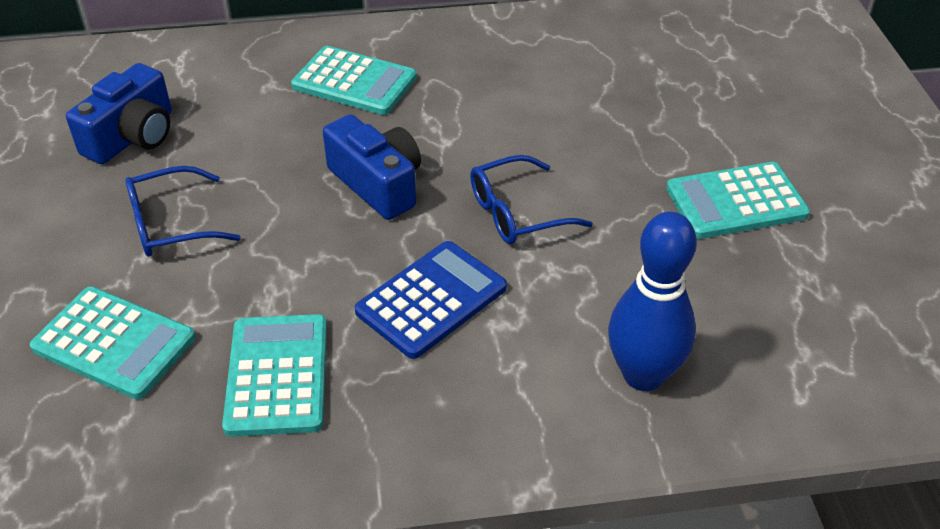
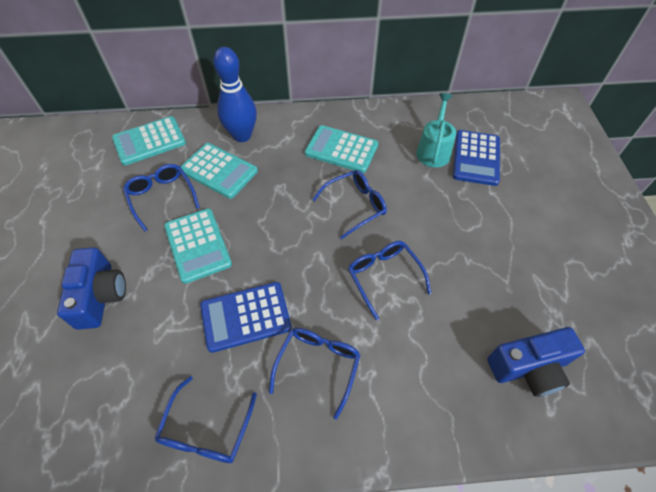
blue calculator: 1 -> 2
blue glasses: 2 -> 5
turquoise watering can: 0 -> 1

